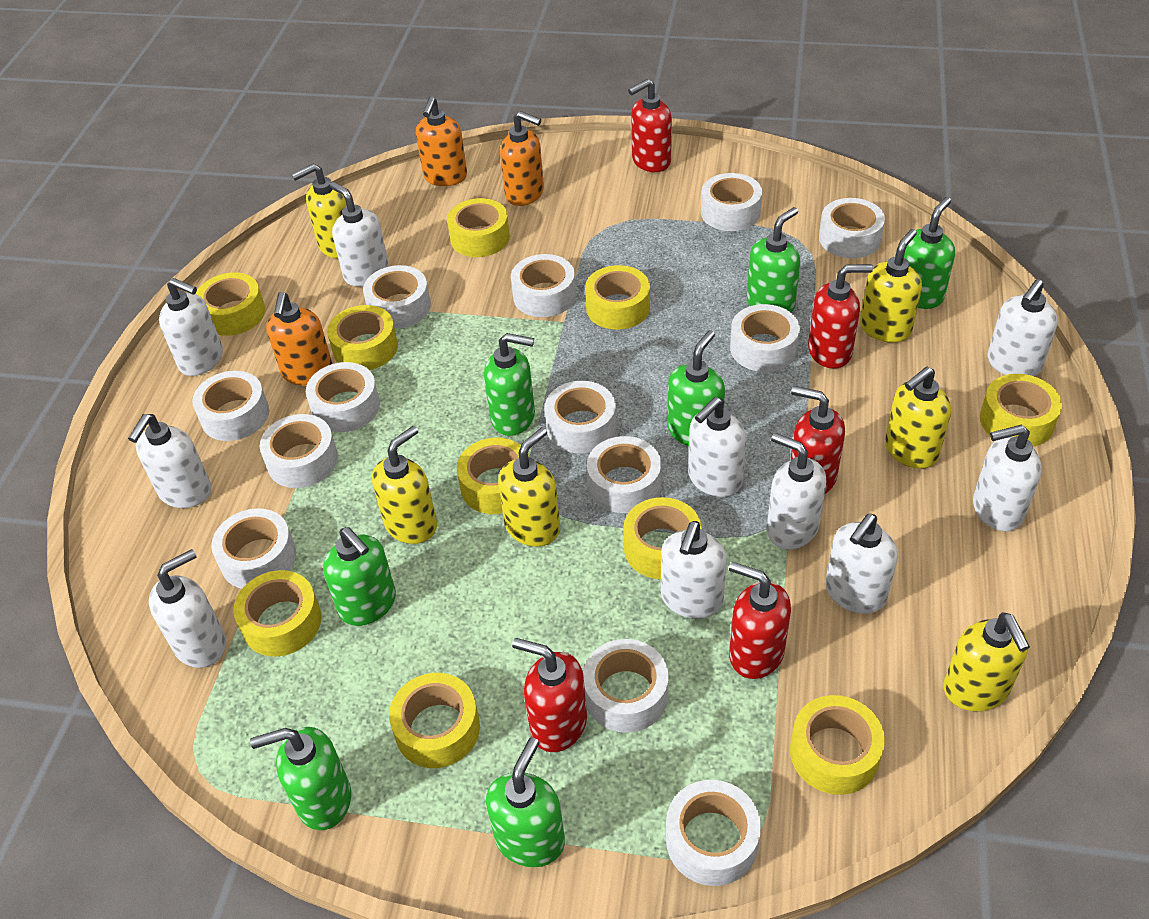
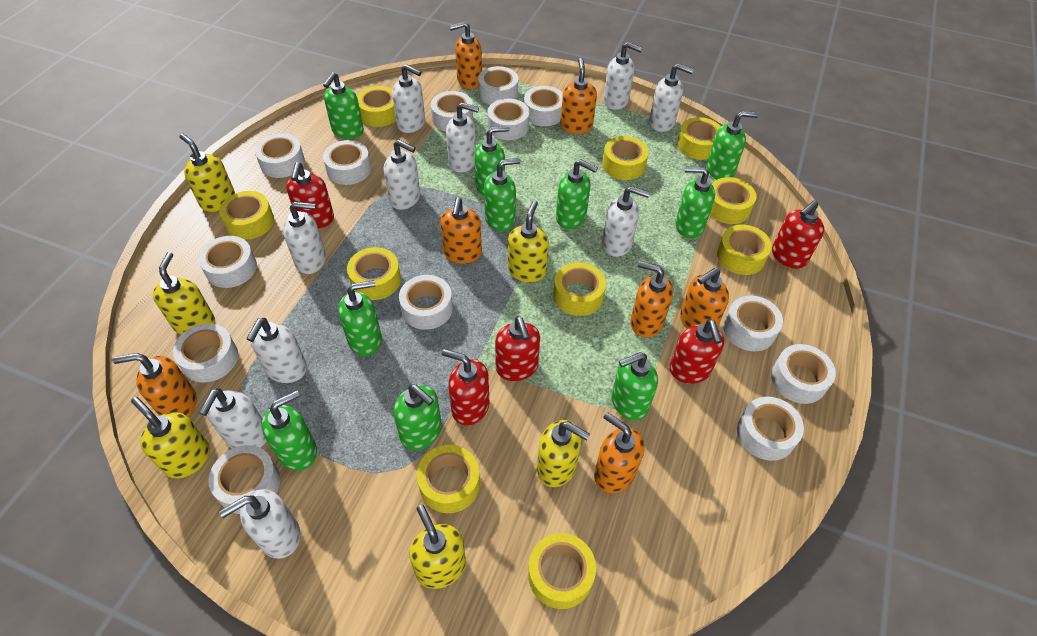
green soap dispenser: 7 -> 10
orange soap dispenser: 3 -> 7

